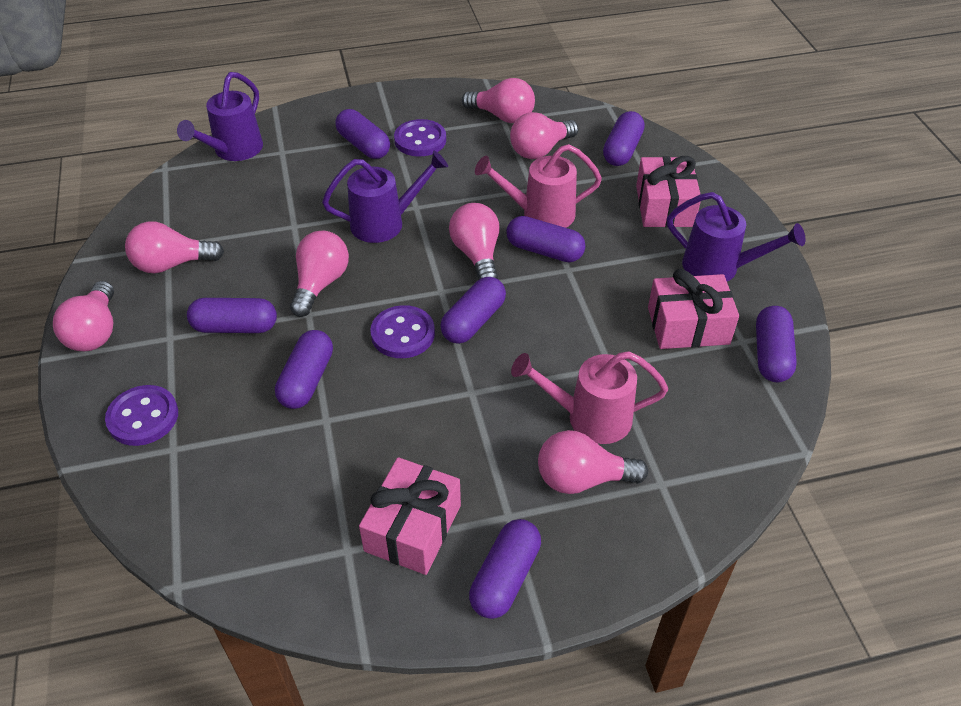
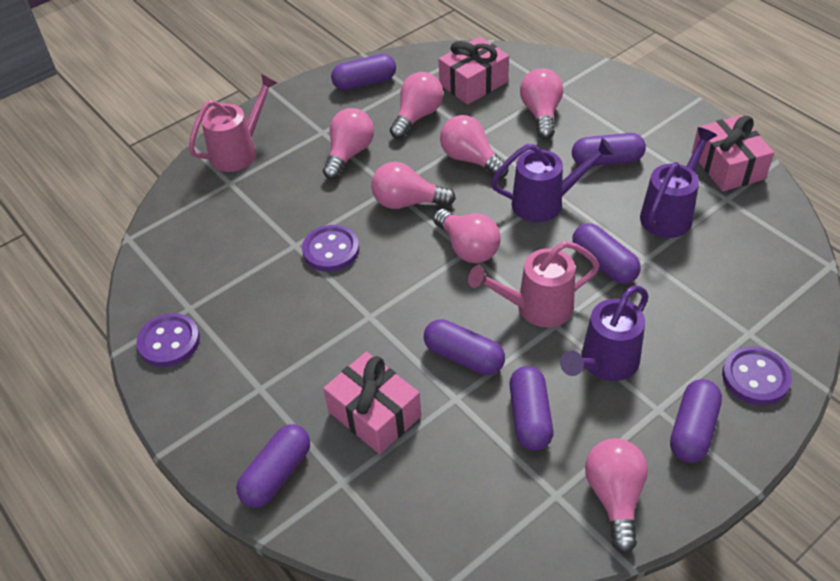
purple capsule: 8 -> 7

